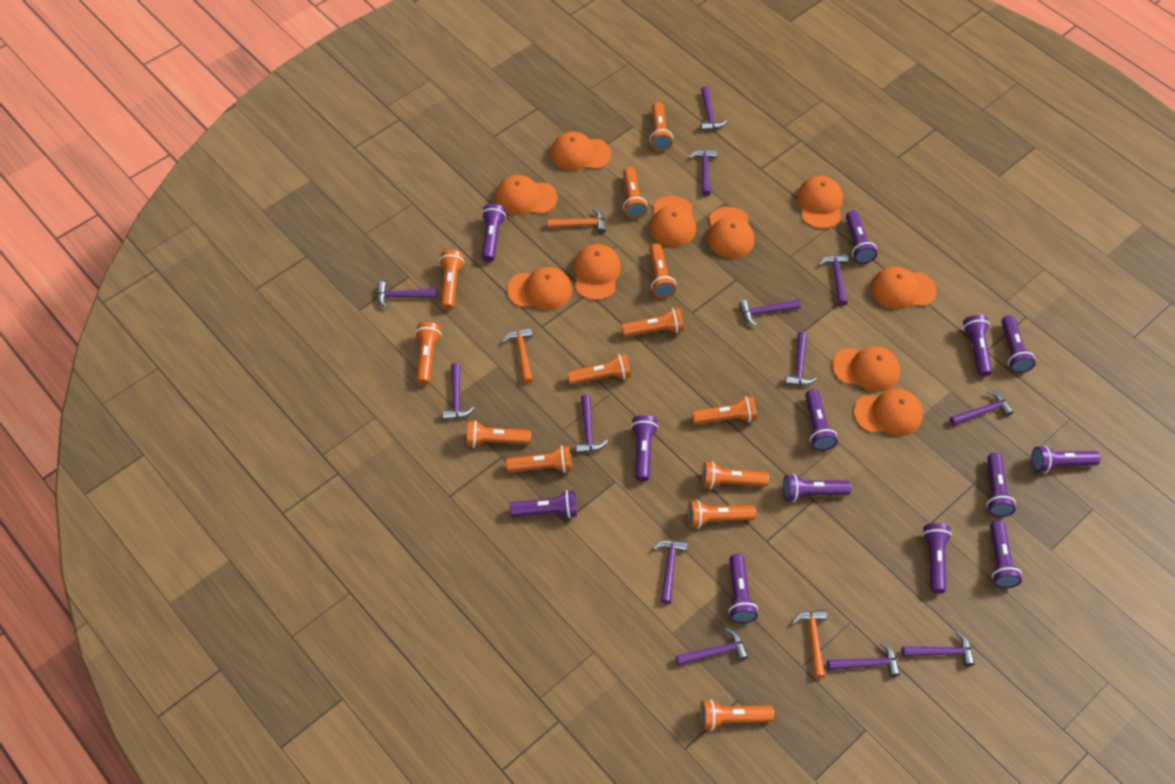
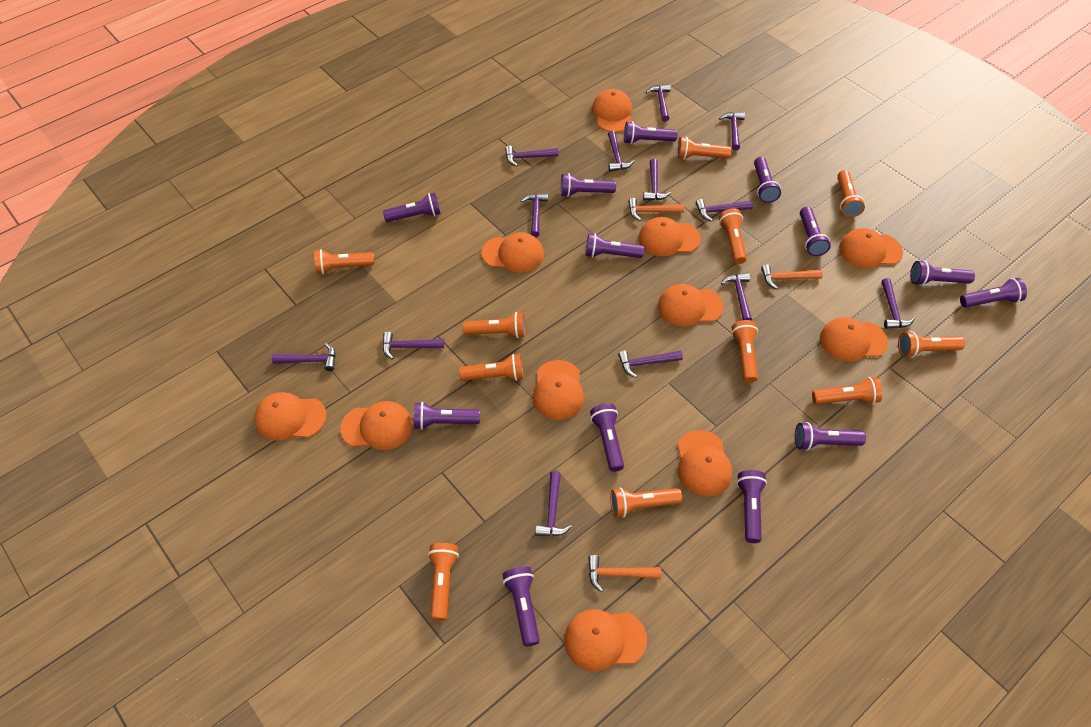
orange cap: 10 -> 11
orange flashlight: 13 -> 11

